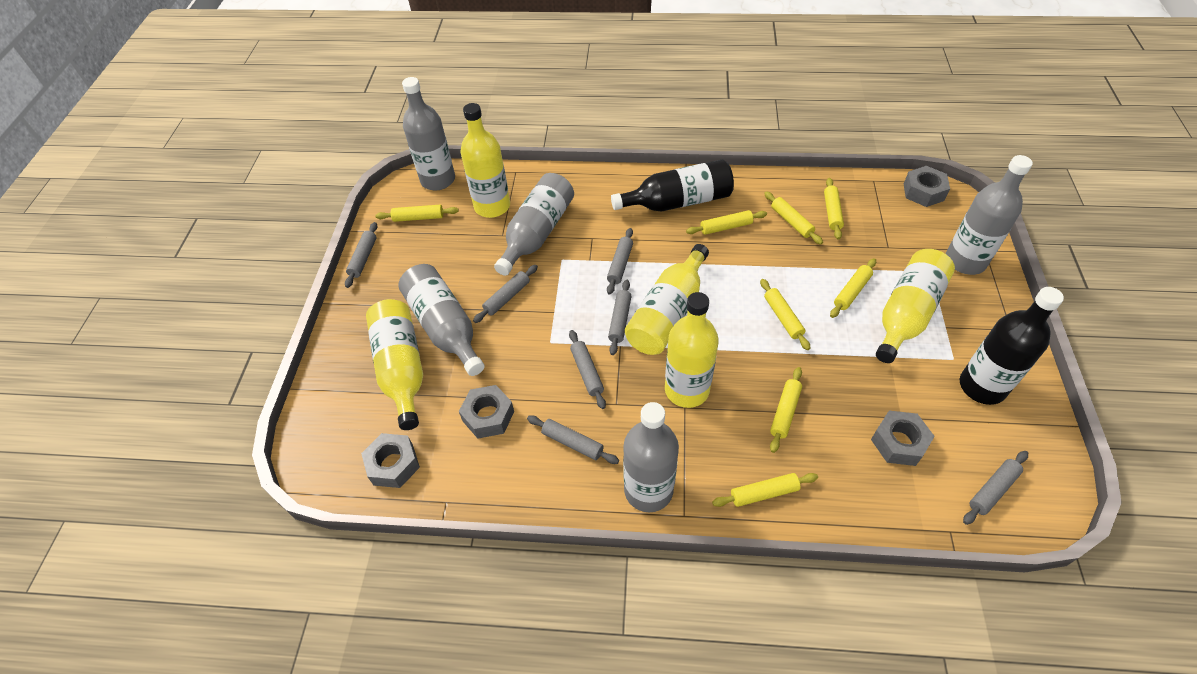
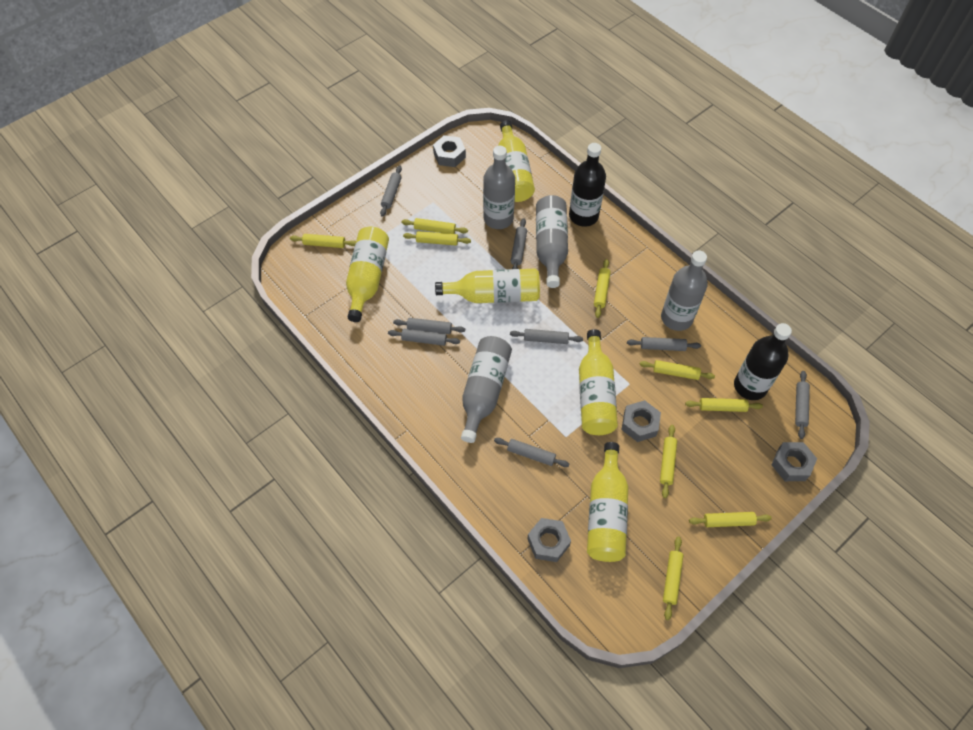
grey bottle: 5 -> 4
grey rolling pin: 7 -> 8
yellow rolling pin: 8 -> 9

